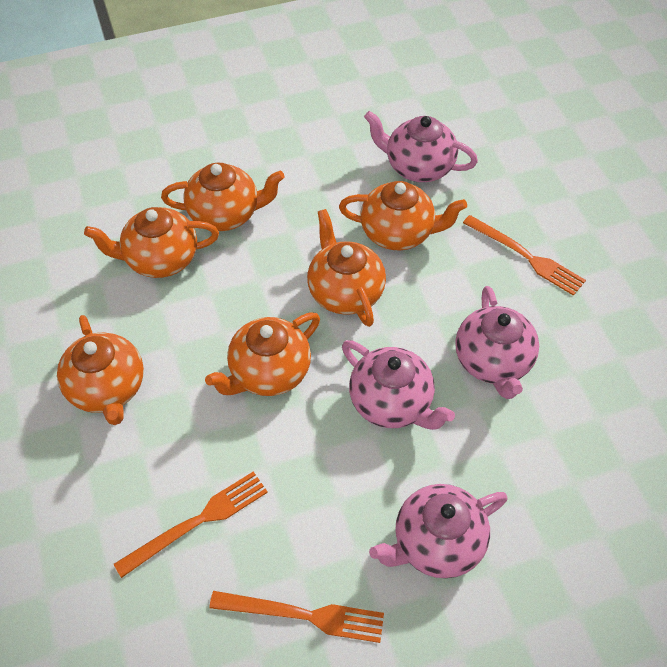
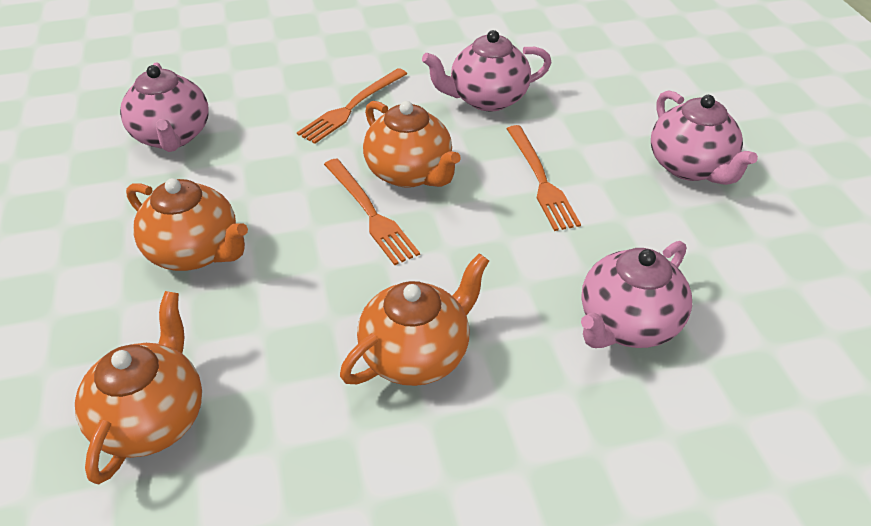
orange teapot: 6 -> 4

